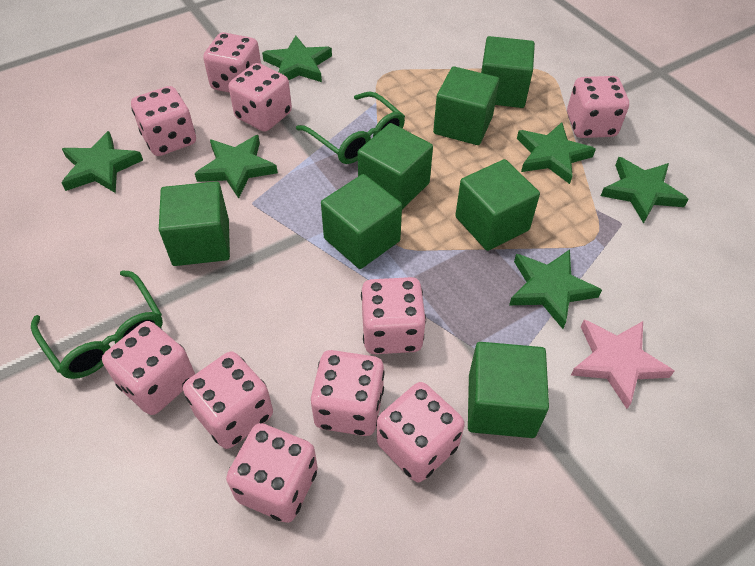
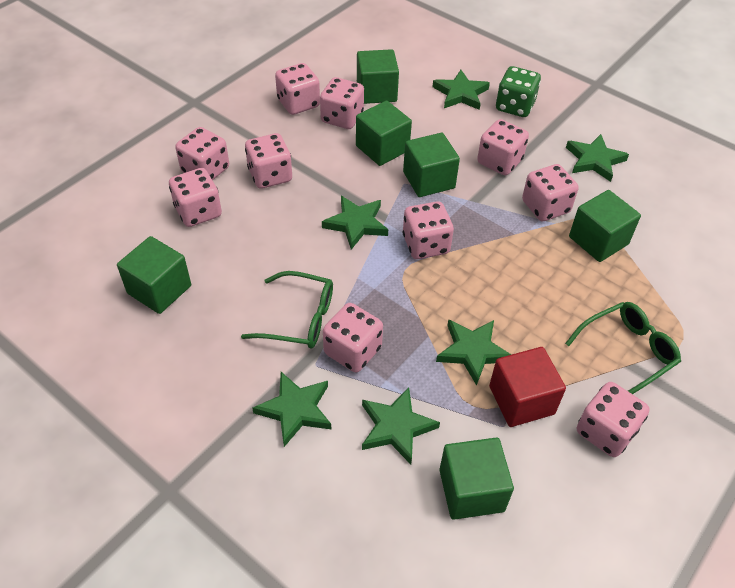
green cube: 7 -> 6
green dice: 0 -> 1
pink star: 1 -> 0
red cube: 0 -> 1

